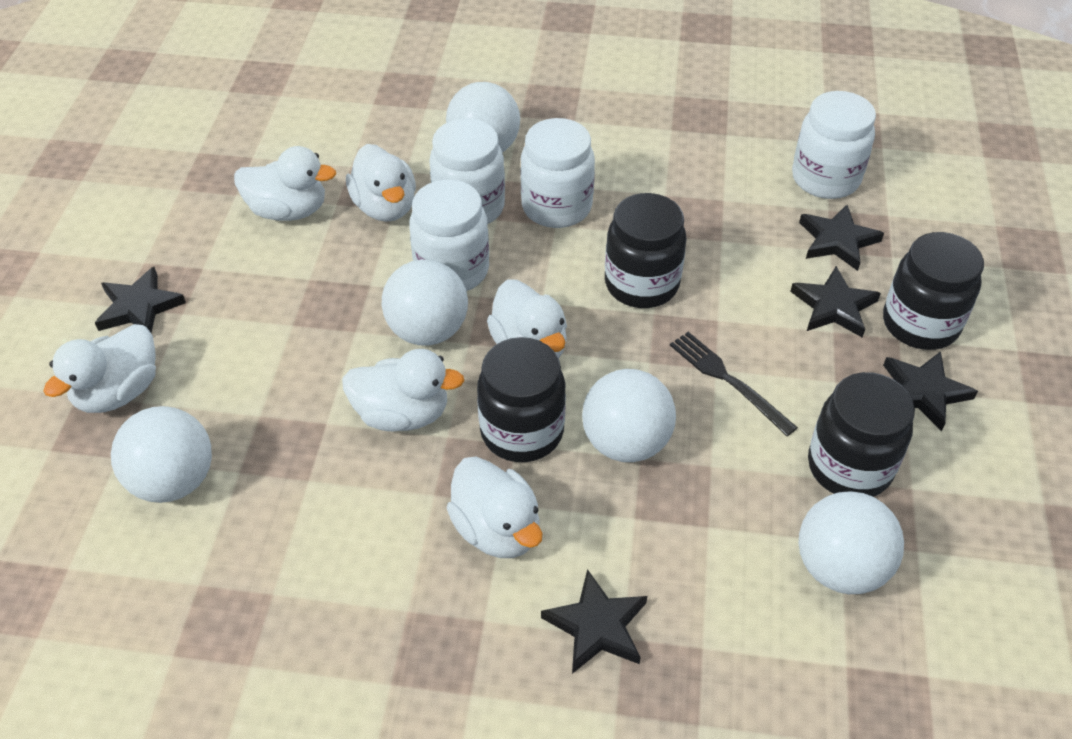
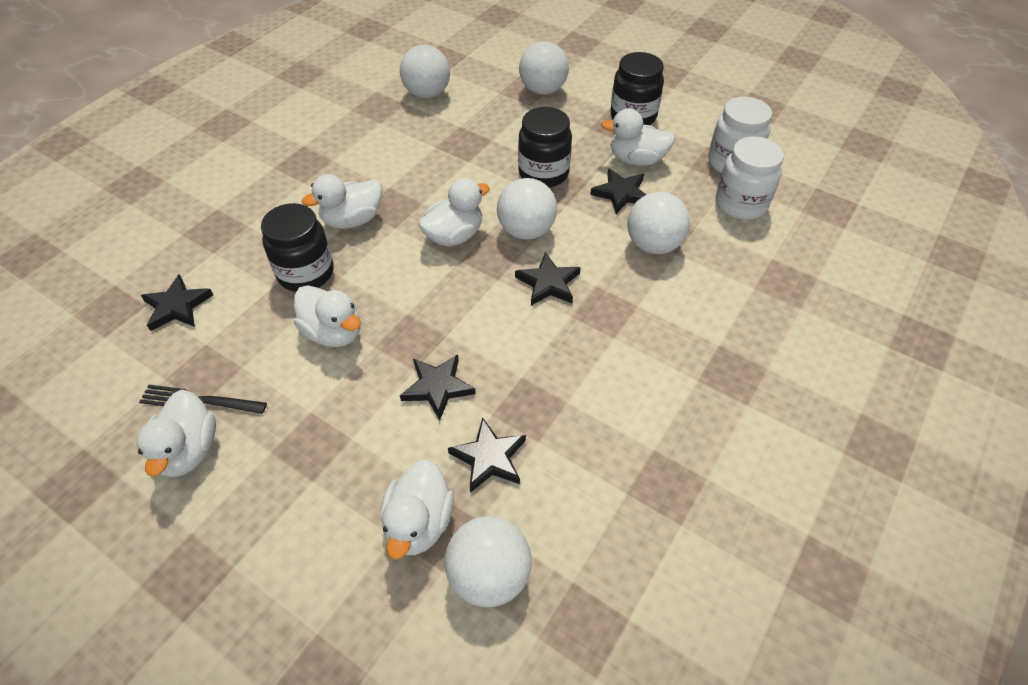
black jar: 4 -> 3
white jar: 4 -> 2

